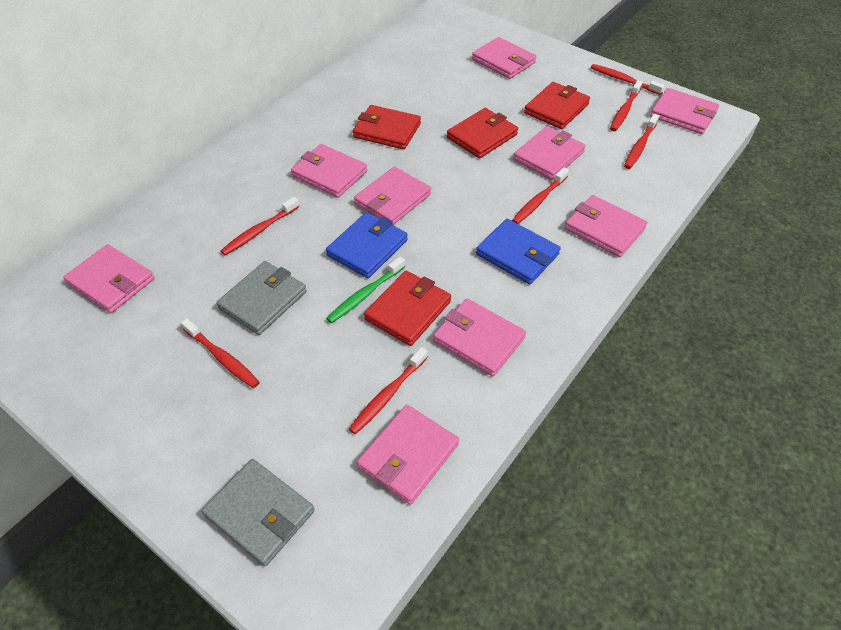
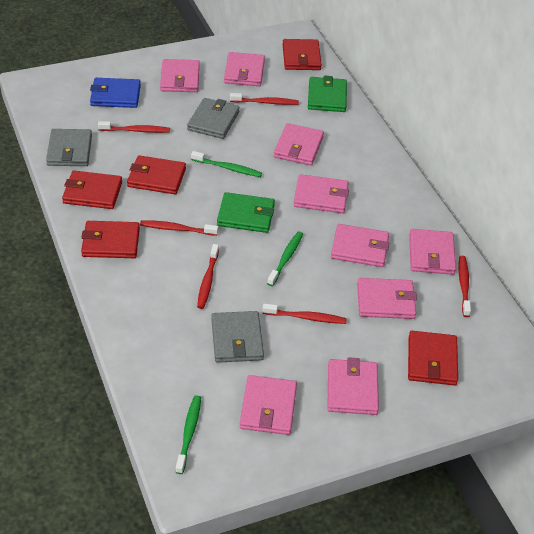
blue wallet: 2 -> 1
green toothbrush: 1 -> 3
green wallet: 0 -> 2
grey wallet: 2 -> 3
red toothbrush: 7 -> 6
red wallet: 4 -> 5

